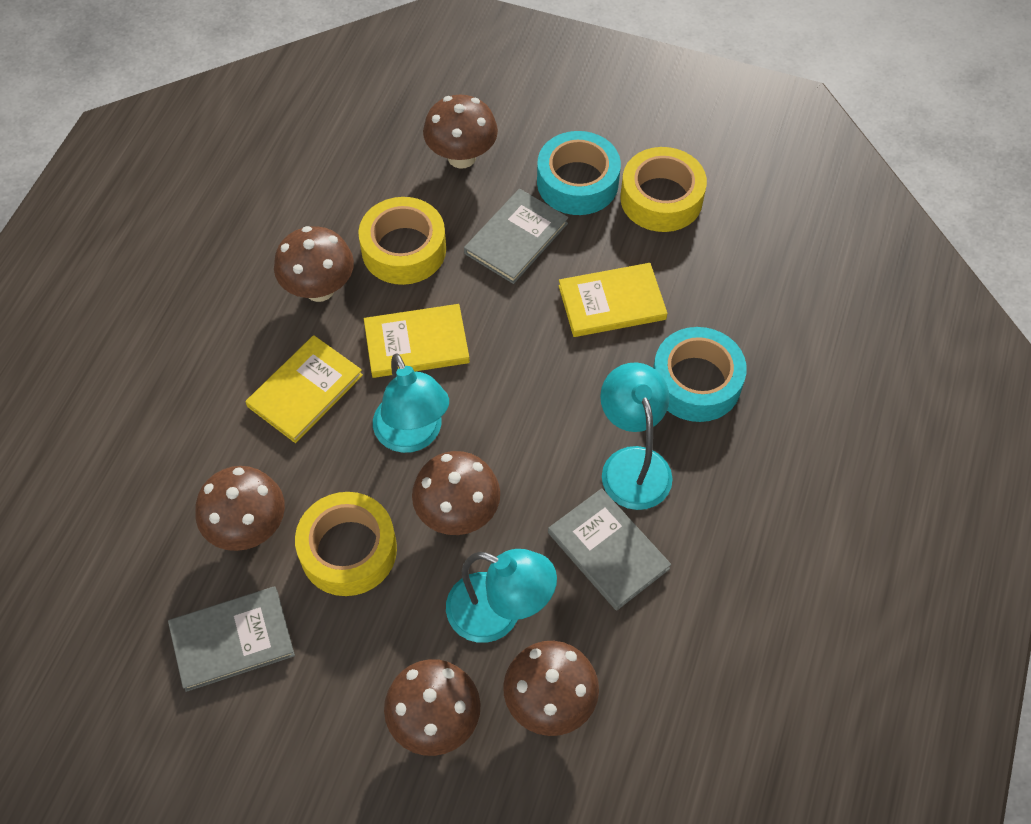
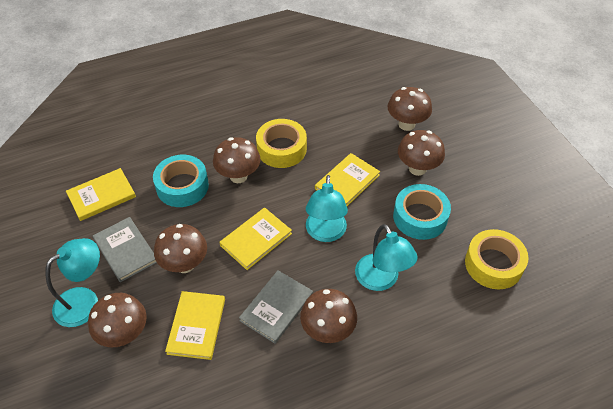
grey book: 3 -> 2
yellow book: 3 -> 4
yellow tape: 3 -> 2

